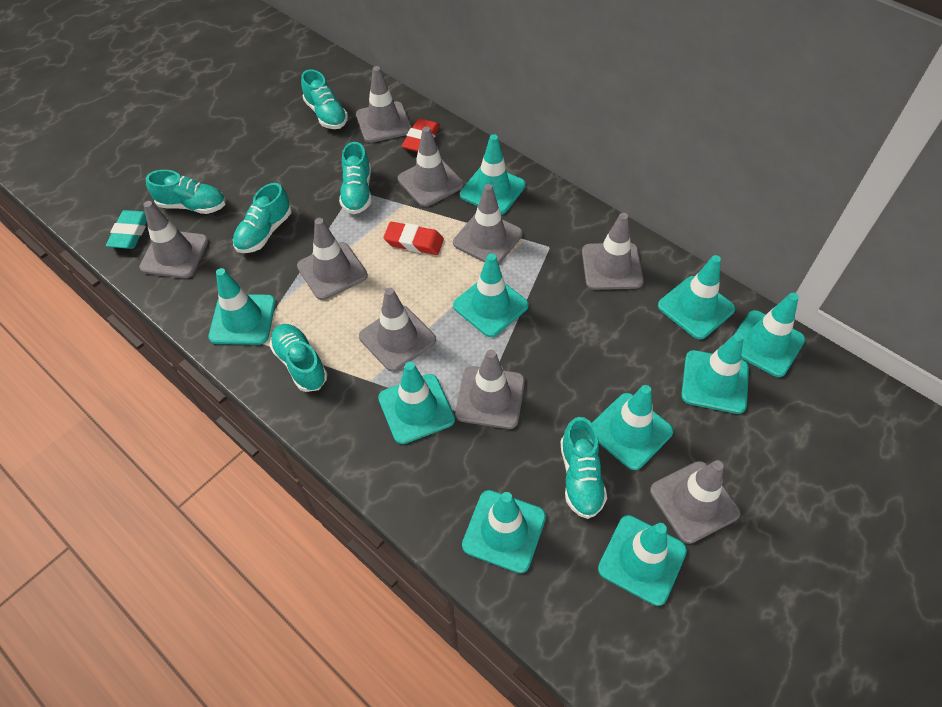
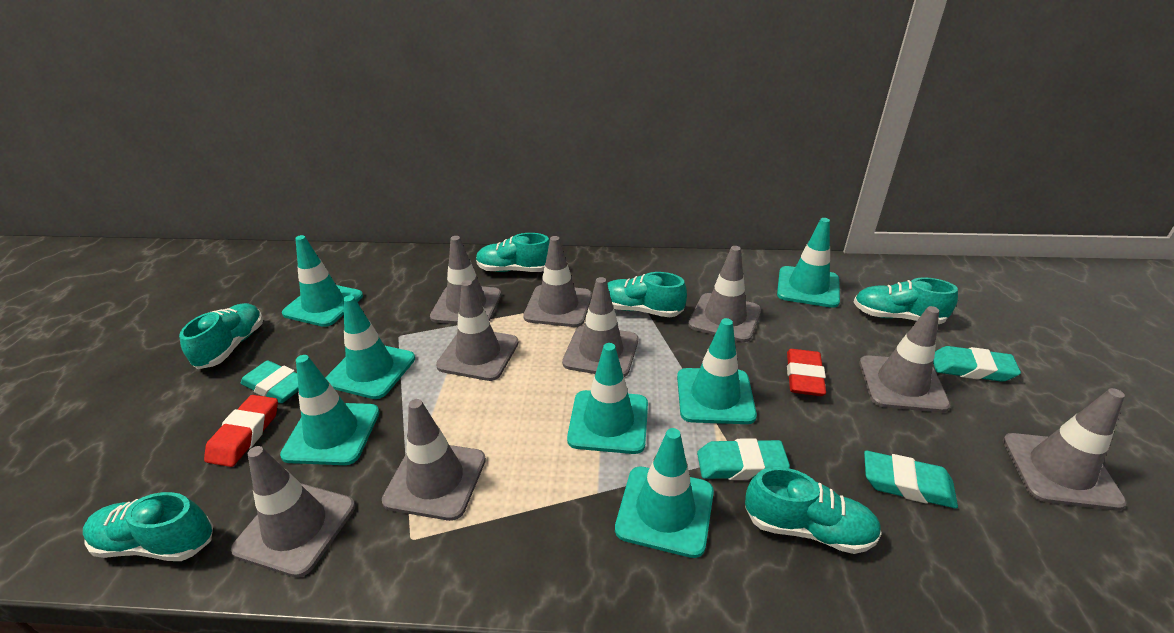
turquoise eraser: 1 -> 4
turquoise traffic cone: 10 -> 7

